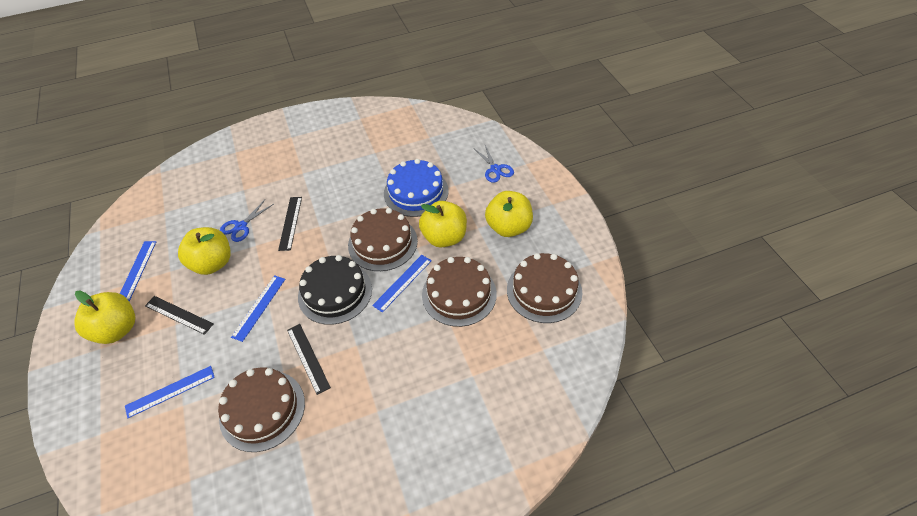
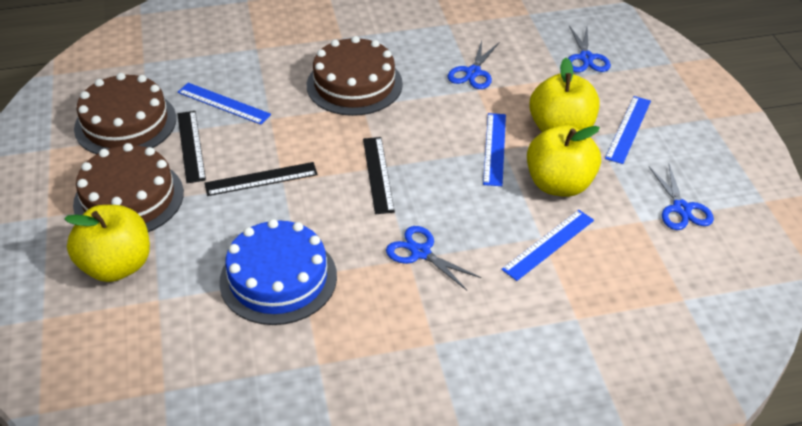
black cake: 1 -> 0
blue scissors: 2 -> 4
brown cake: 4 -> 3
yellow apple: 4 -> 3

